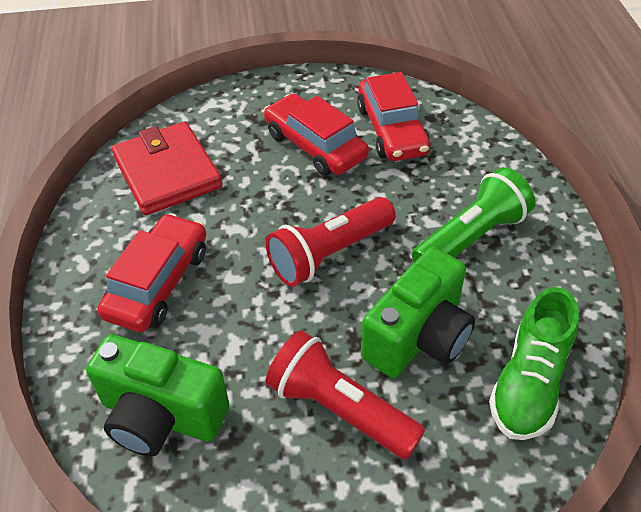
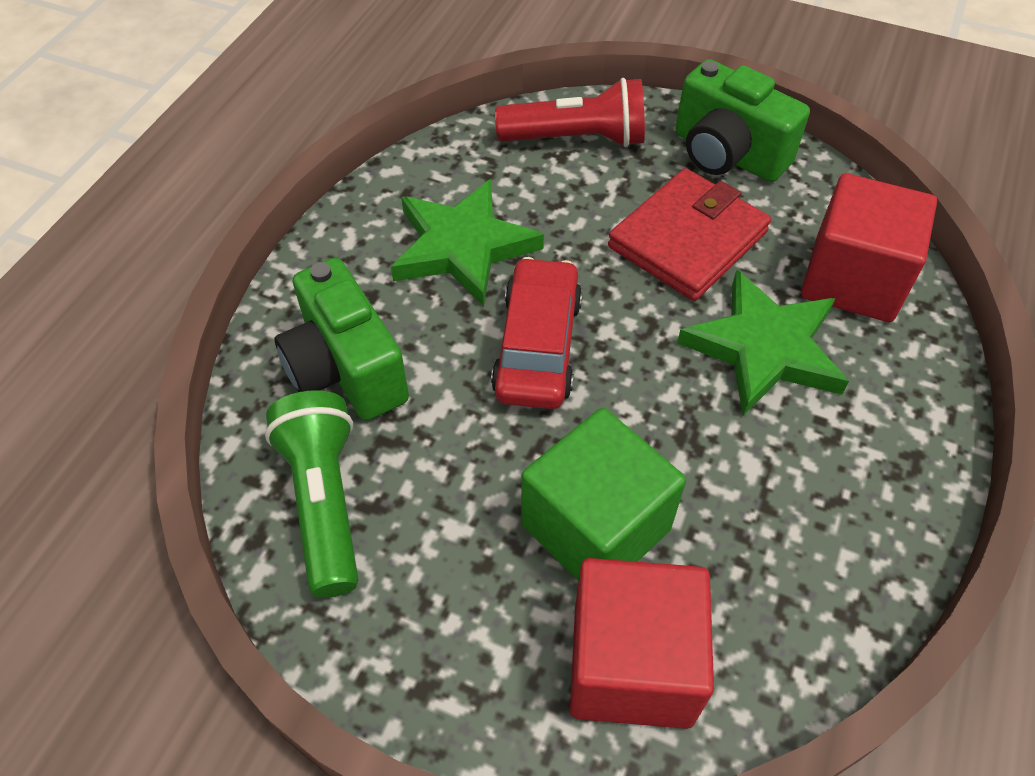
green cube: 0 -> 1
green shoe: 1 -> 0
green star: 0 -> 2
red car: 3 -> 1
red cube: 0 -> 2
red flashlight: 2 -> 1

